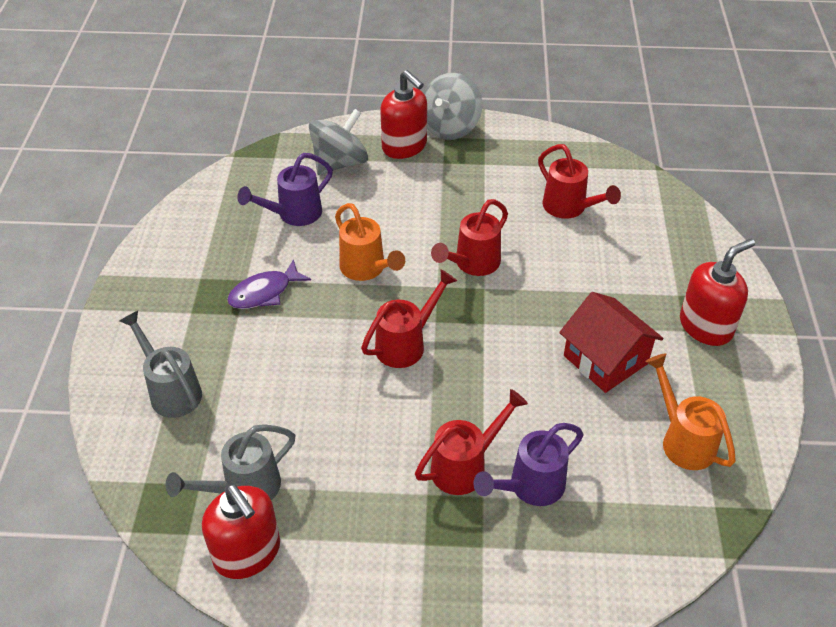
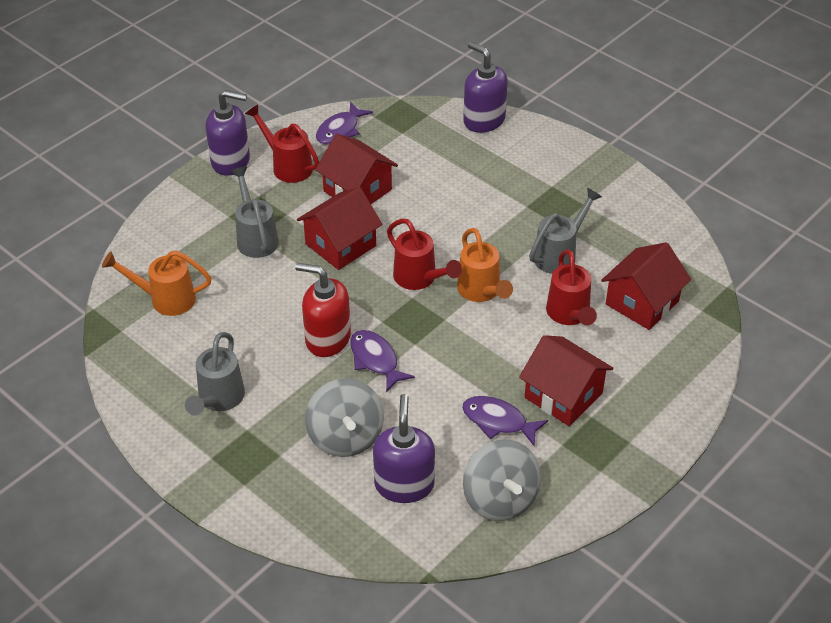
grey watering can: 2 -> 3
purple fish: 1 -> 3
purple soap dispenser: 0 -> 3
purple watering can: 2 -> 0
red house: 1 -> 4
red soap dispenser: 3 -> 1
red watering can: 4 -> 3

